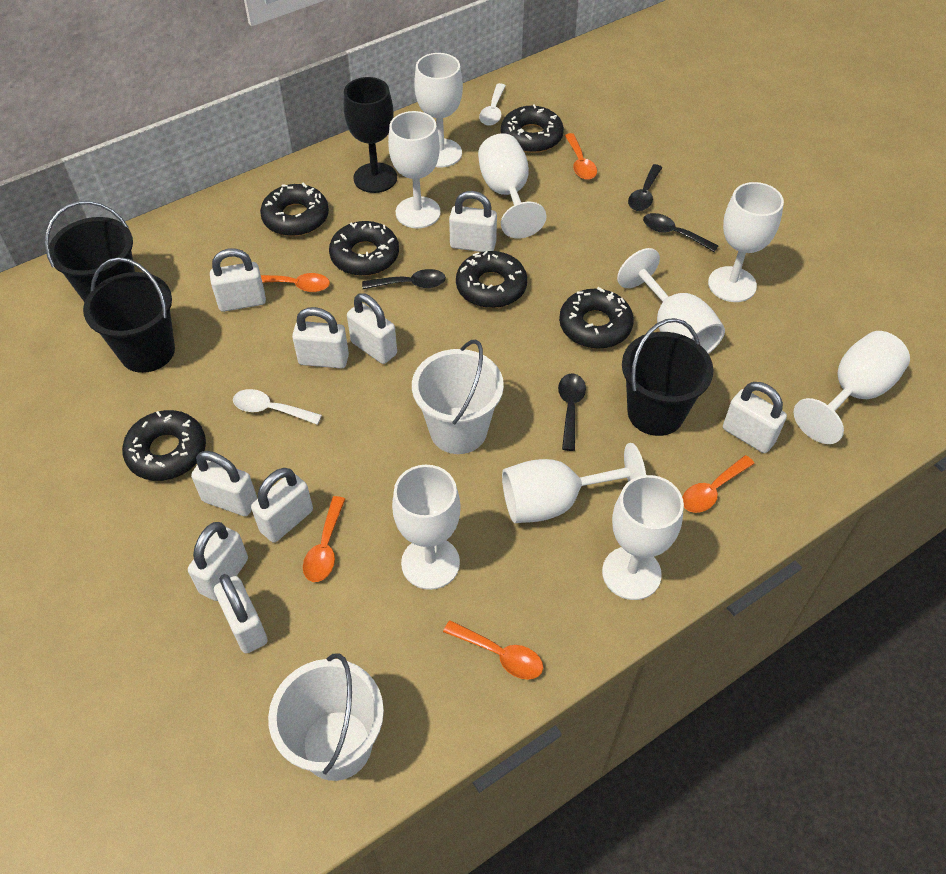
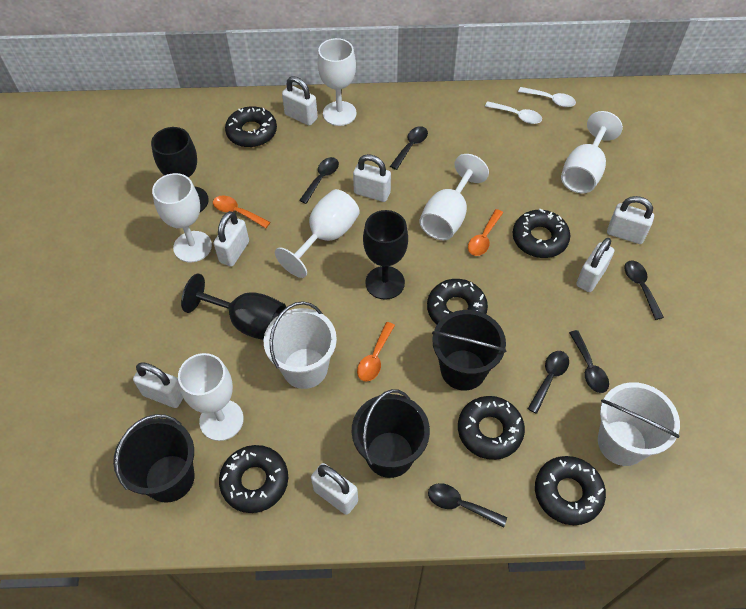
black goblet: 1 -> 3
black spoon: 4 -> 6
orange spoon: 5 -> 3
white goblet: 9 -> 6
white padlock: 9 -> 7

